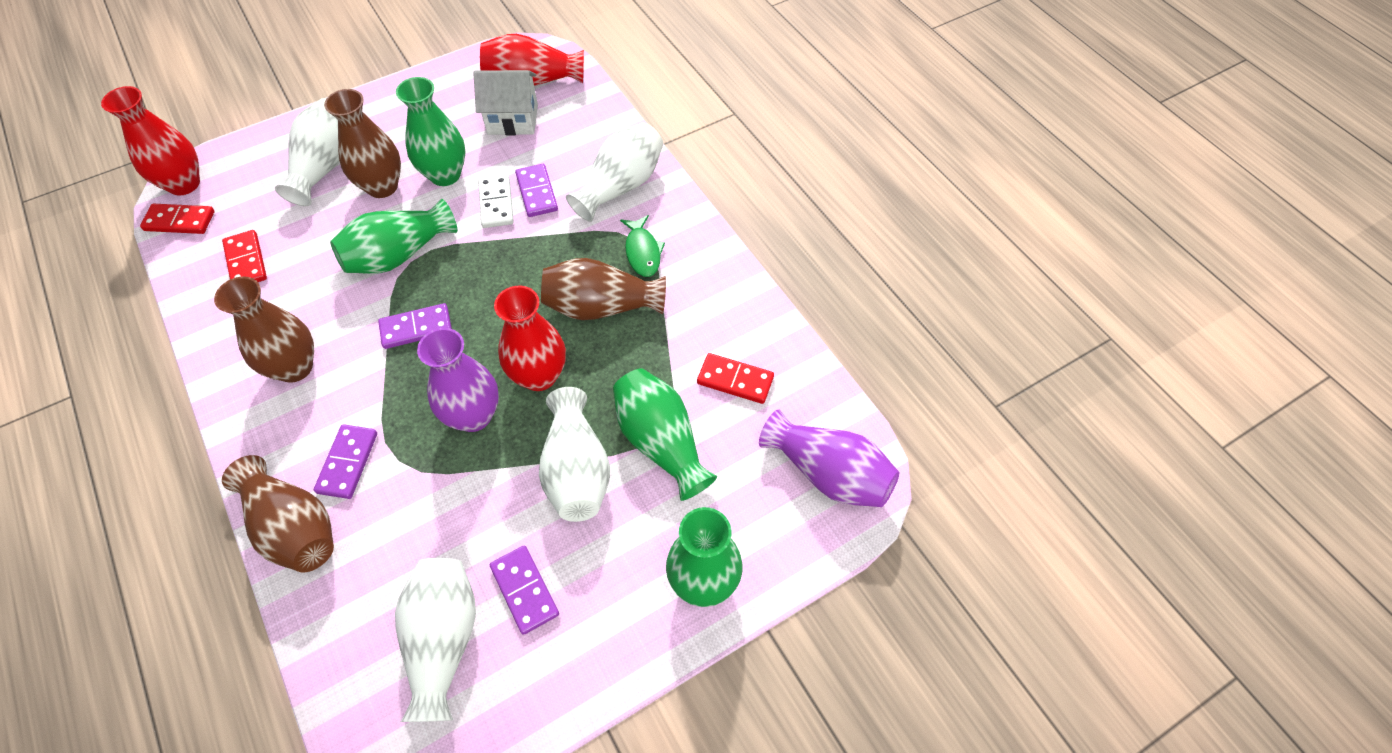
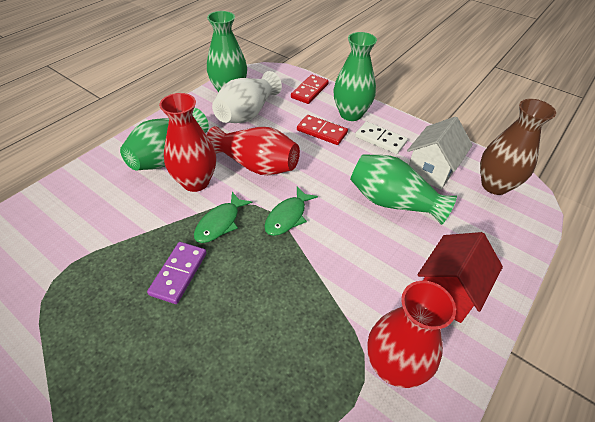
brown vase: 4 -> 1
green fish: 1 -> 2
purple domino: 4 -> 1
purple vase: 2 -> 0
red domino: 3 -> 2
red house: 0 -> 1
white vase: 4 -> 1

